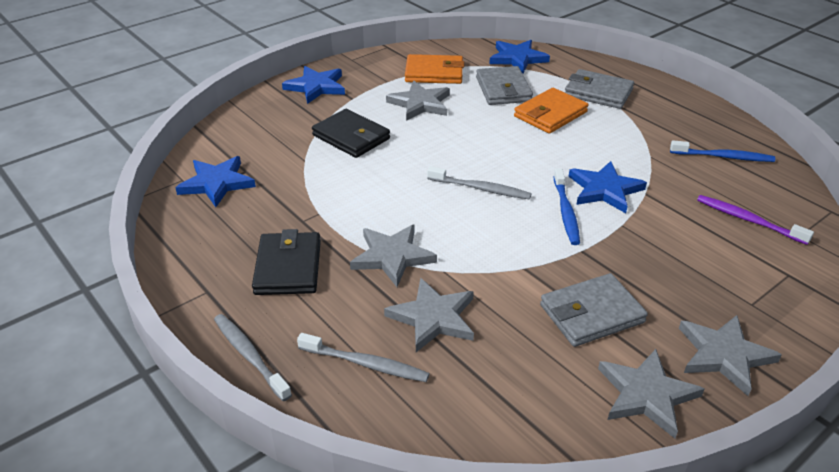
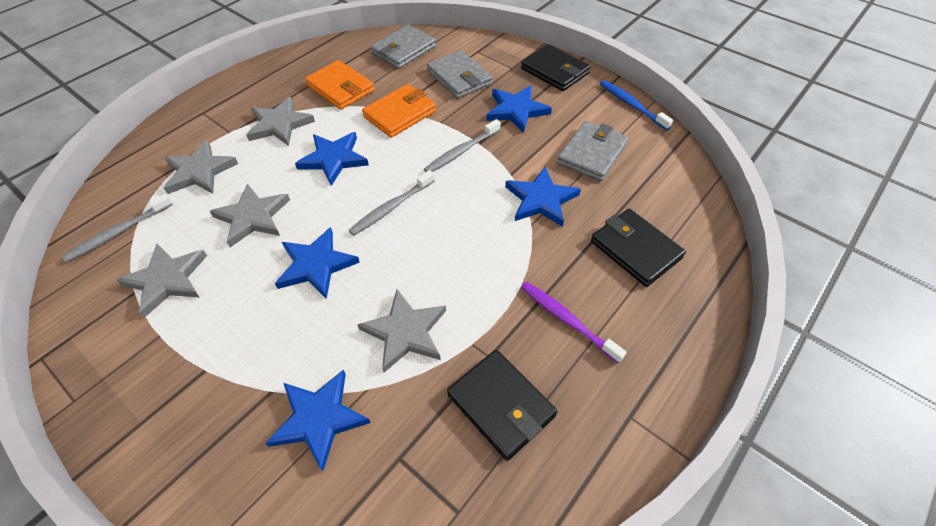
black wallet: 2 -> 3
blue star: 4 -> 5
blue toothbrush: 2 -> 1

